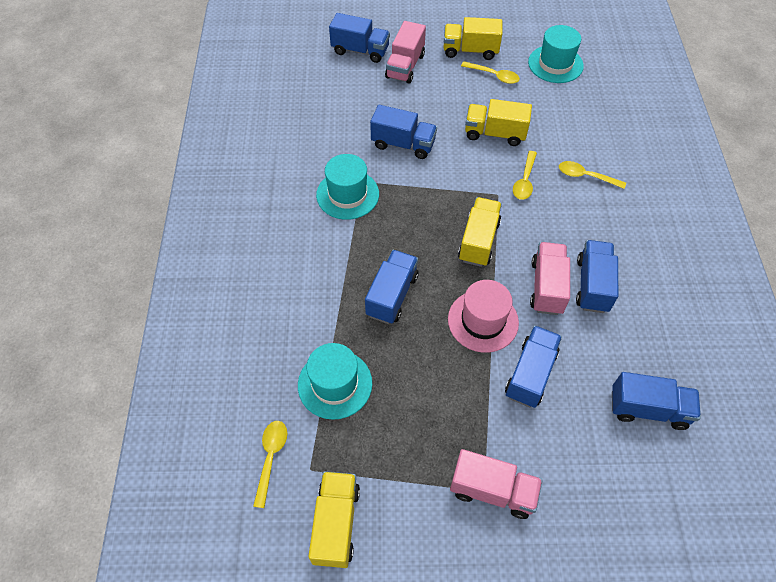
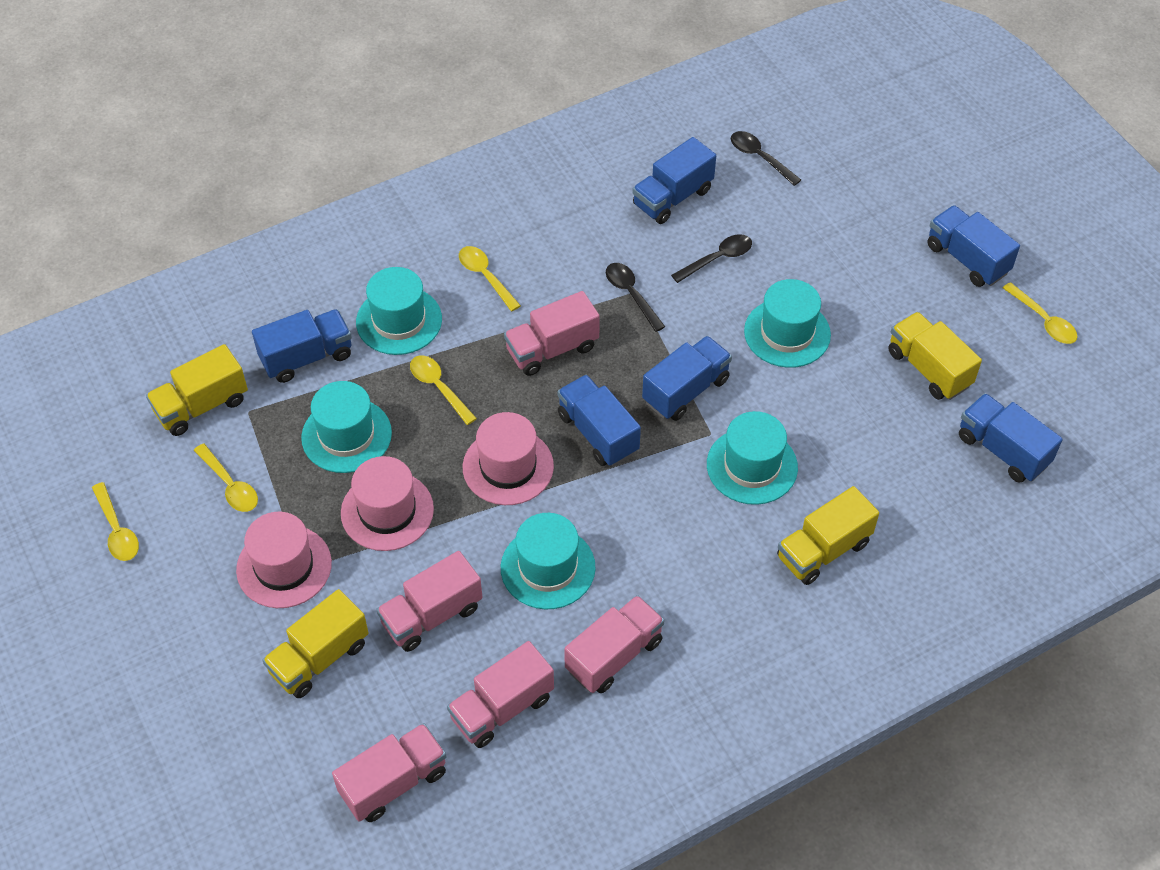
black spoon: 0 -> 3
pink hat: 1 -> 3
pink truck: 3 -> 5
turquoise hat: 3 -> 5
yellow spoon: 4 -> 5

